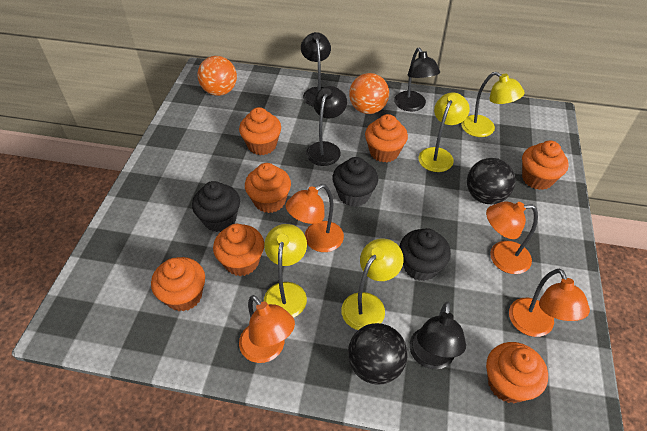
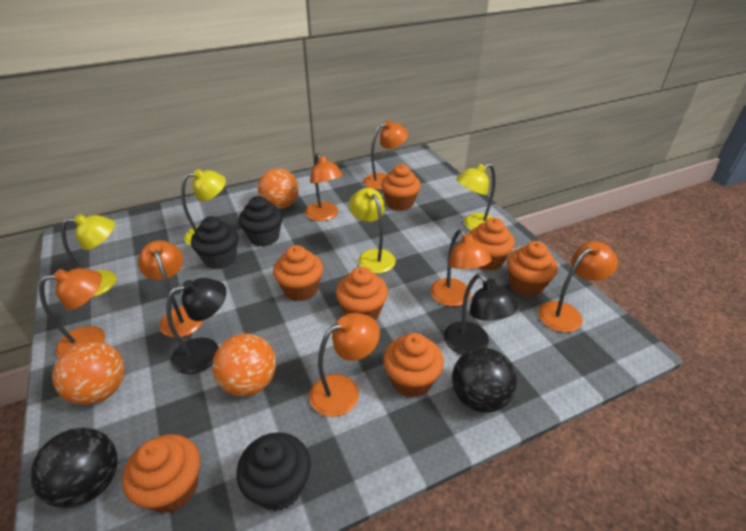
black lamp: 4 -> 2
orange ball: 2 -> 3
orange lamp: 4 -> 7

